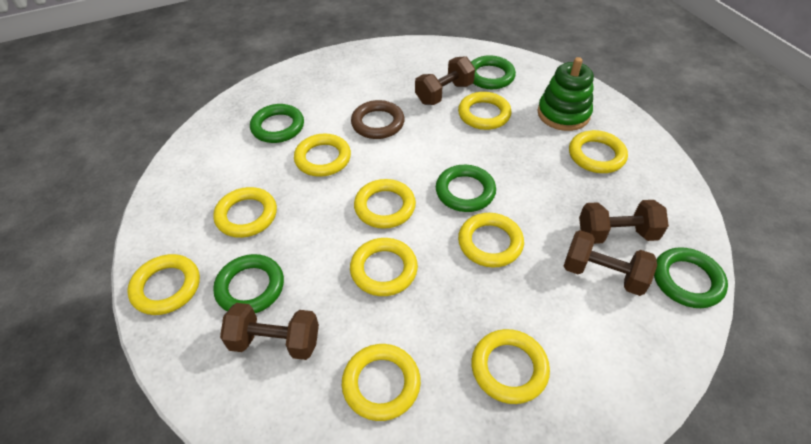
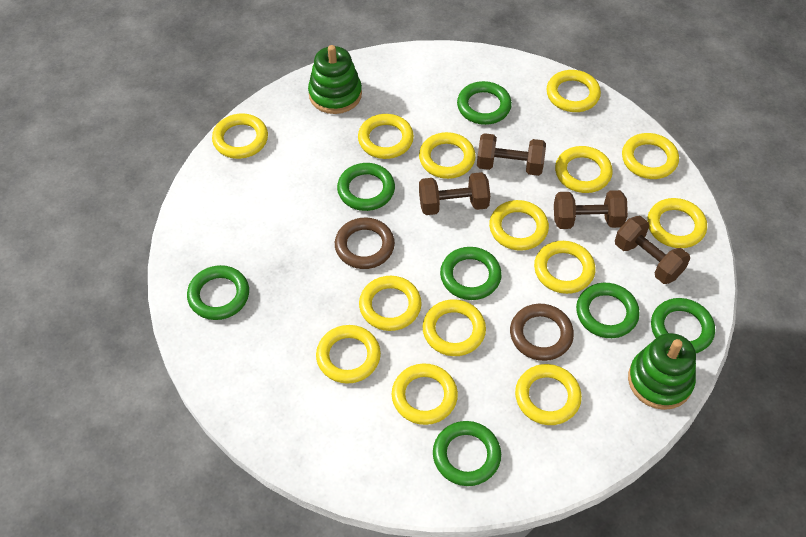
brown ring: 1 -> 2
green ring: 5 -> 7
green stacking toy: 1 -> 2
yellow ring: 10 -> 14

